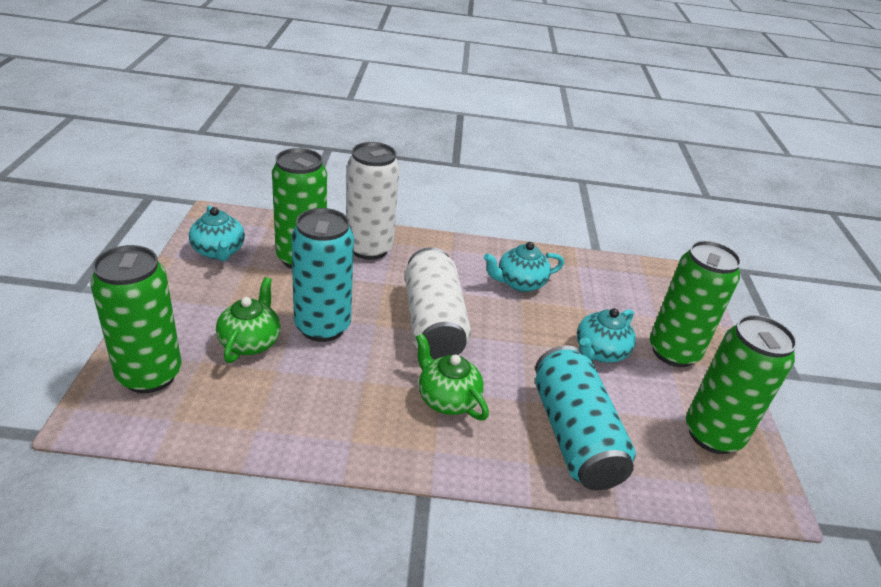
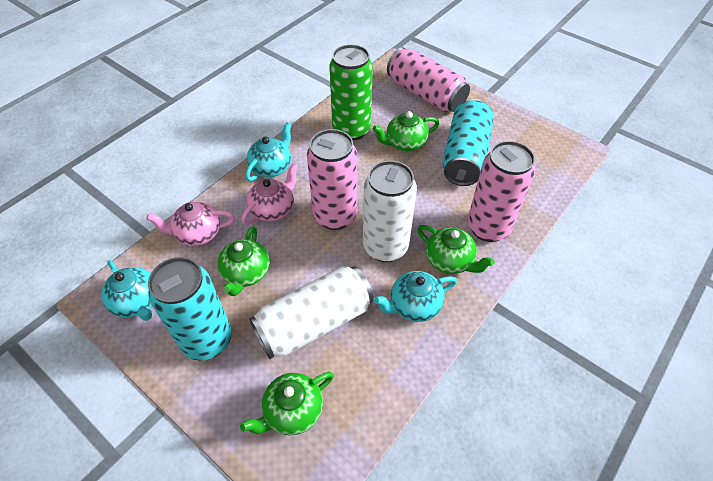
green can: 4 -> 1
green teapot: 2 -> 4
pink can: 0 -> 3
pink teapot: 0 -> 2

